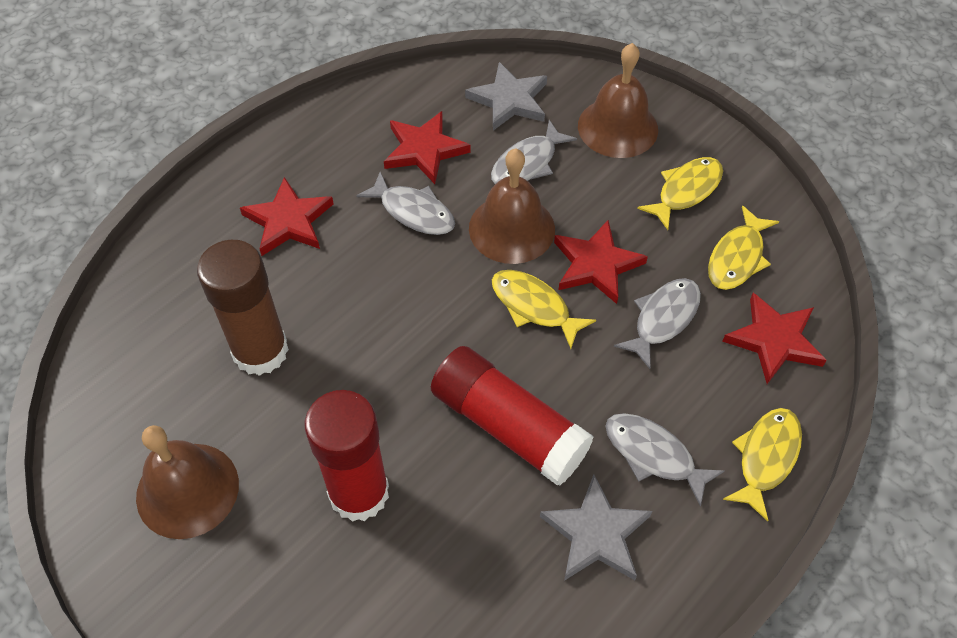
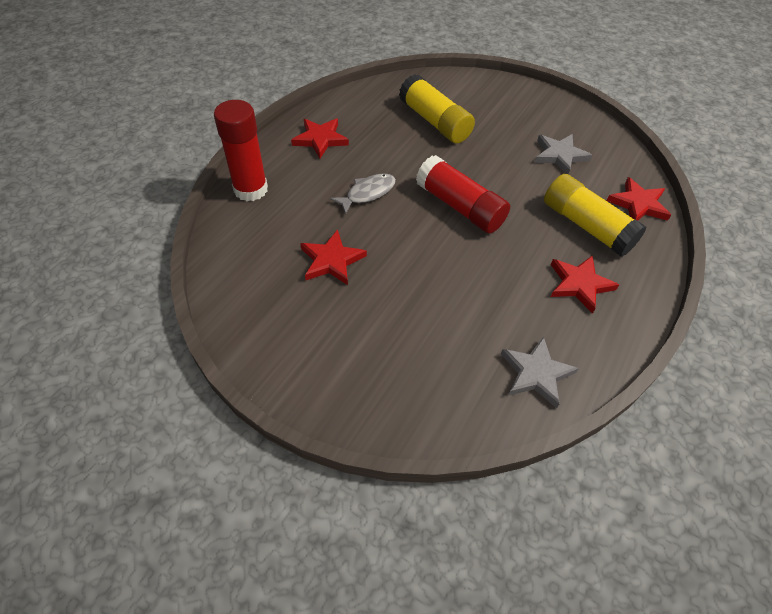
brown bell: 3 -> 0
brown glue stick: 1 -> 0
grey fish: 4 -> 1
yellow fish: 4 -> 0
yellow glue stick: 0 -> 2

